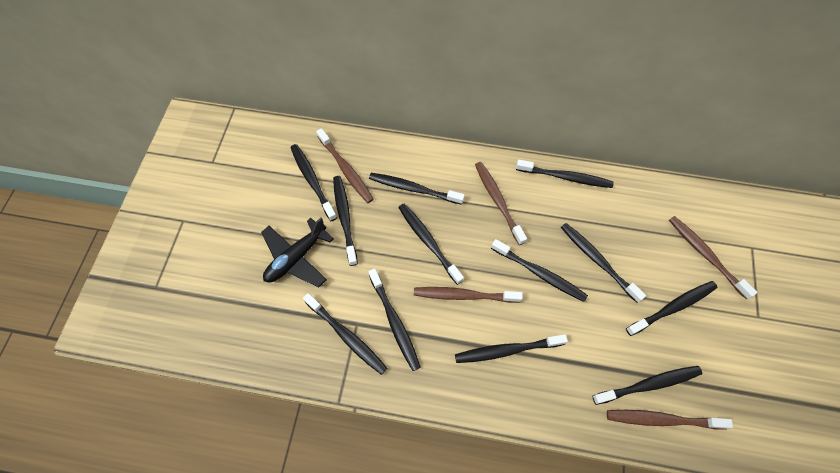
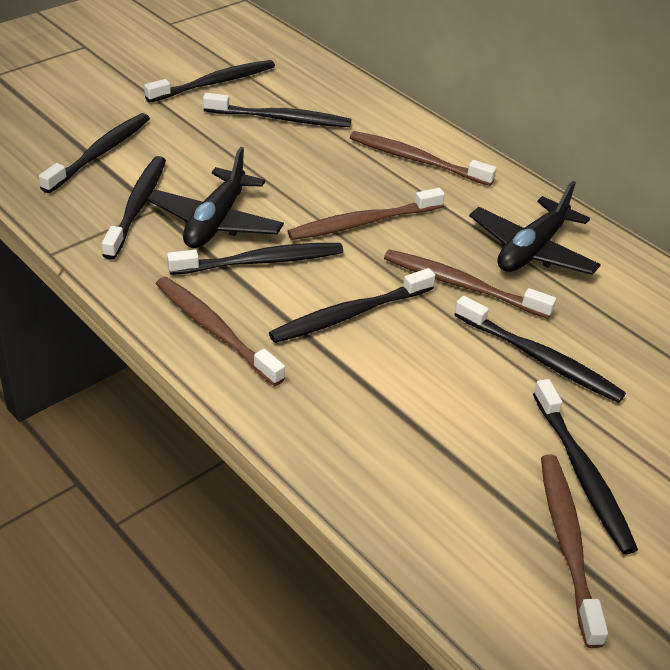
black plane: 1 -> 2
black toothbrush: 12 -> 8

